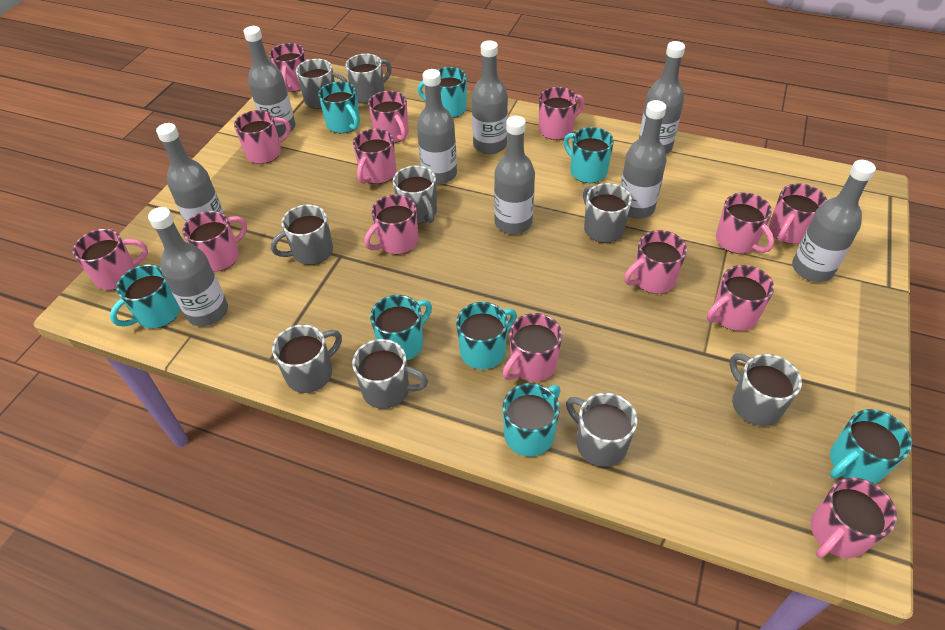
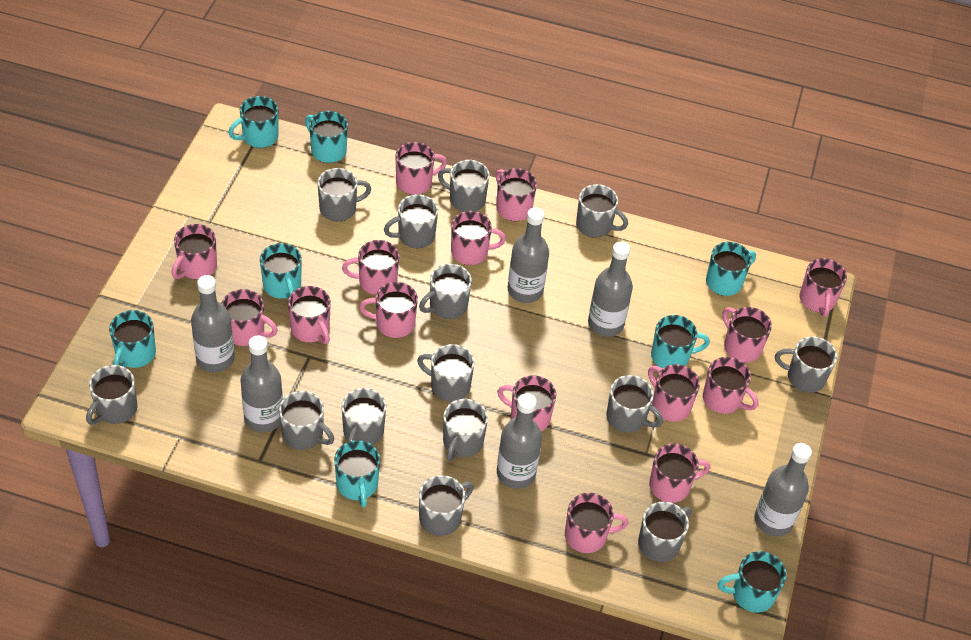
grey bottle: 9 -> 6
grey mug: 9 -> 14
pink mug: 14 -> 15

